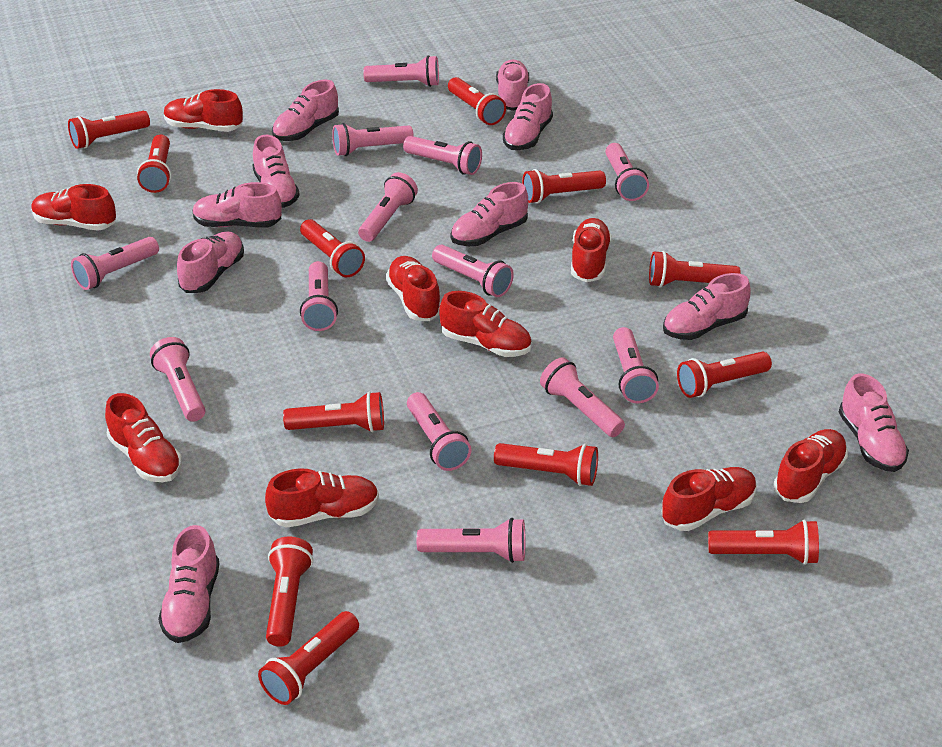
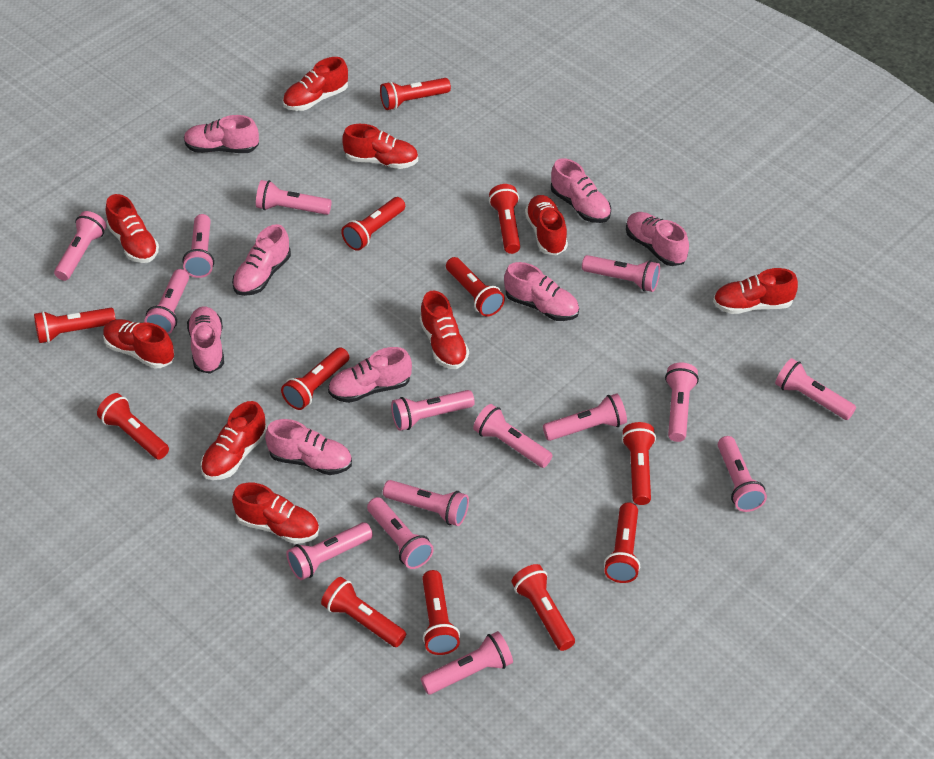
pink flashlight: 13 -> 15
pink shoe: 10 -> 8

